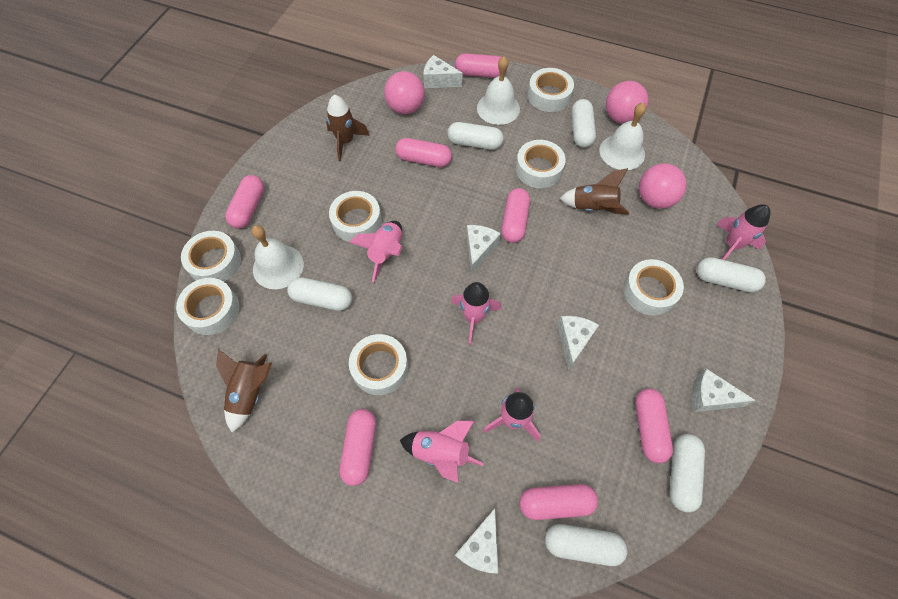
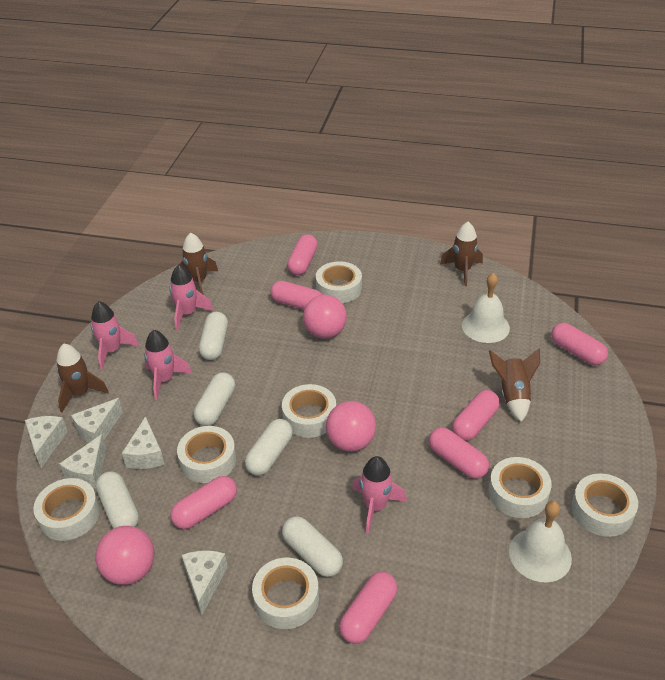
brown rocket: 3 -> 4
pink rocket: 5 -> 4
white bell: 3 -> 2
white capsule: 6 -> 5

